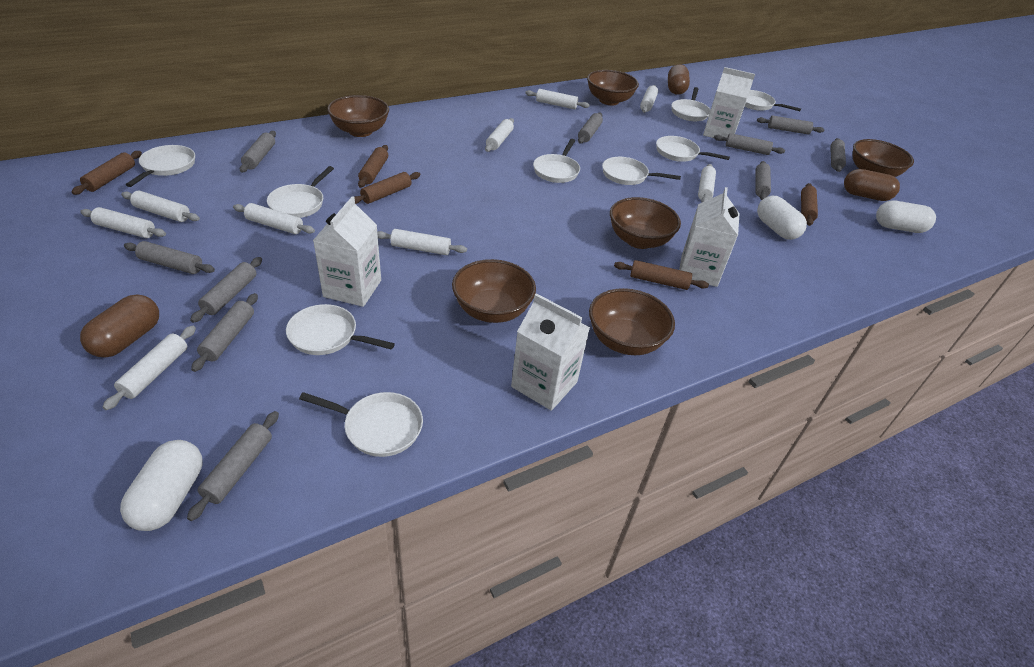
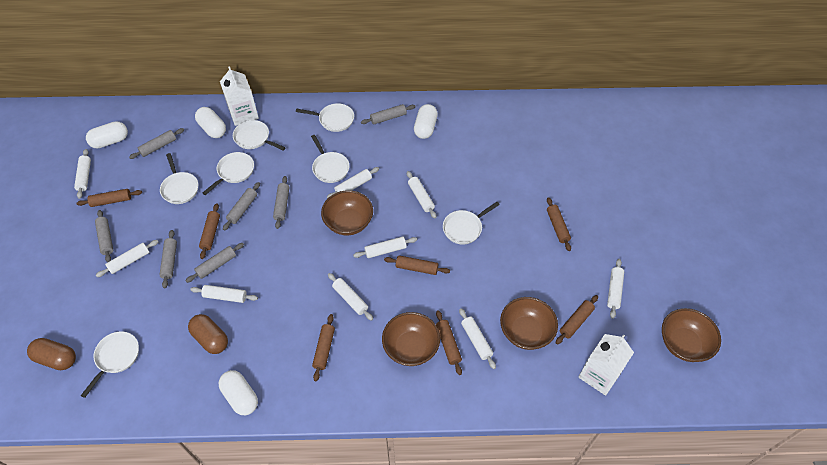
brown bowl: 6 -> 4
brown capsule: 3 -> 2
brown rolling pin: 5 -> 7
grey rolling pin: 10 -> 7
white capsule: 3 -> 4
white carton: 4 -> 2
white pan: 9 -> 7

